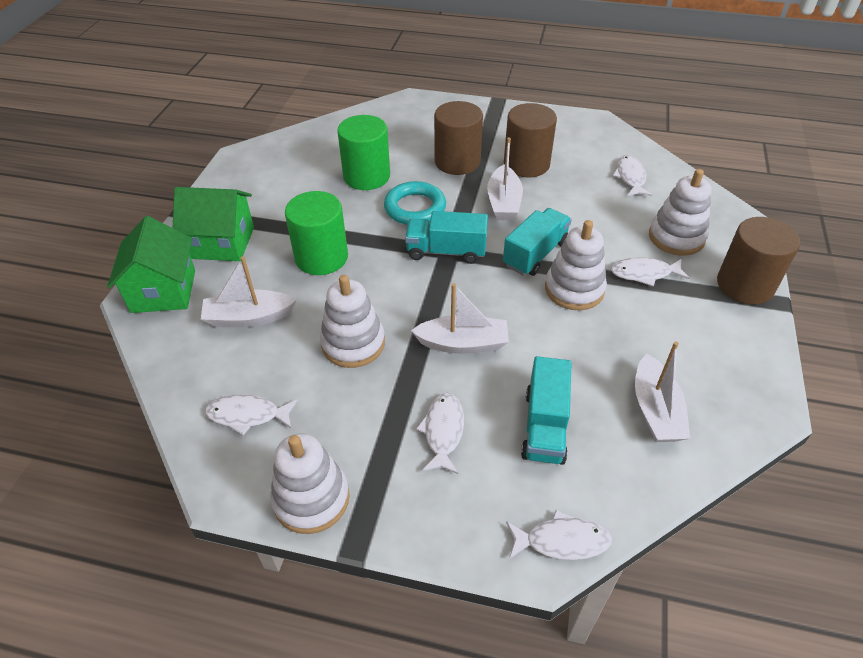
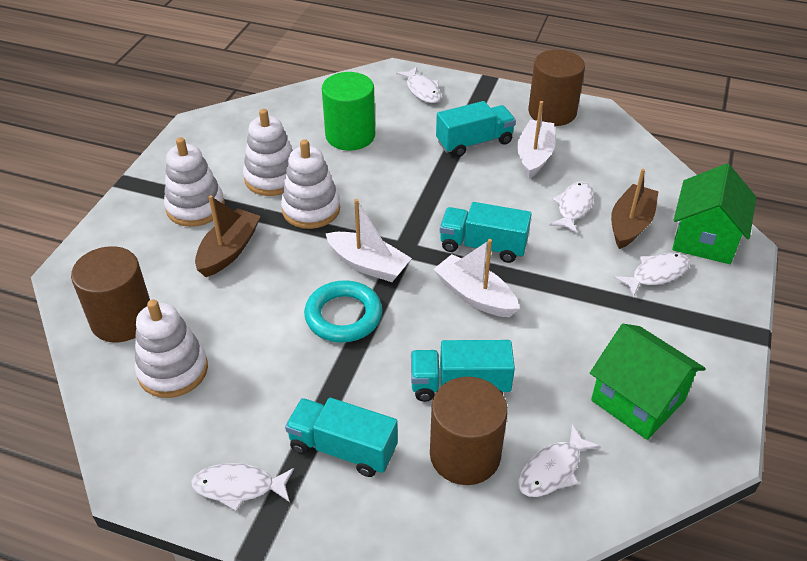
brown boat: 0 -> 2
green cylinder: 2 -> 1
turquoise truck: 3 -> 4
white boat: 4 -> 3

